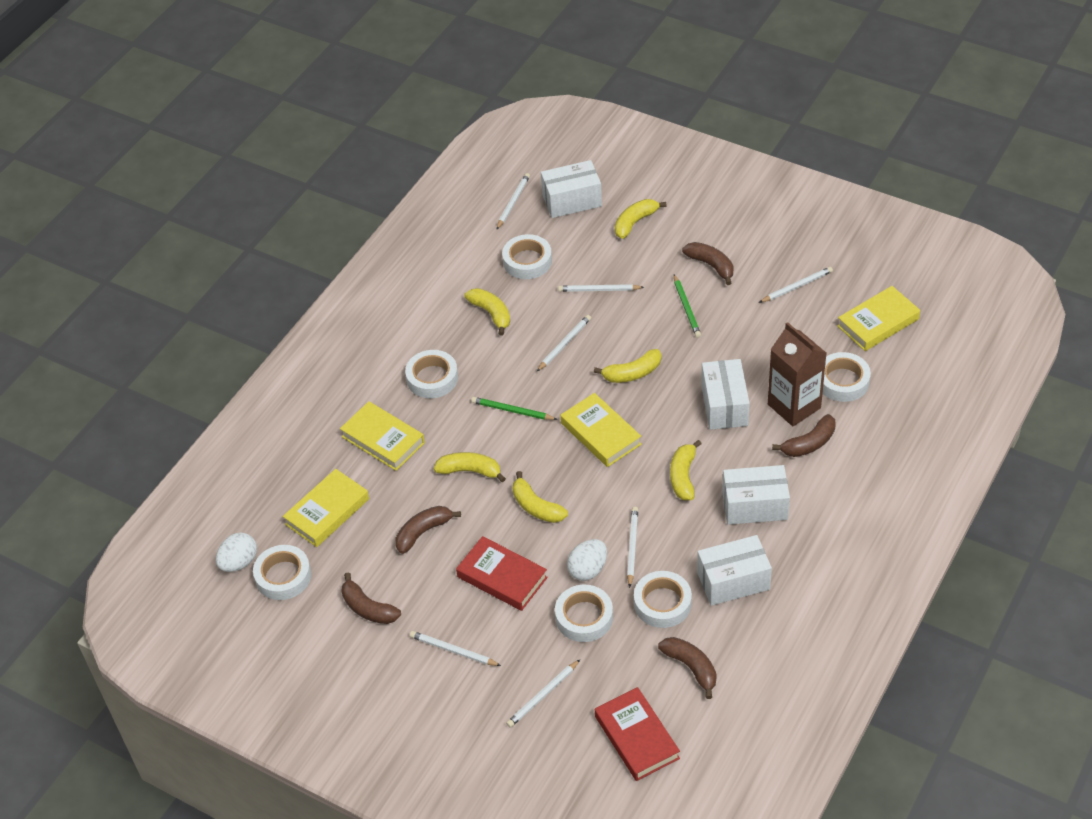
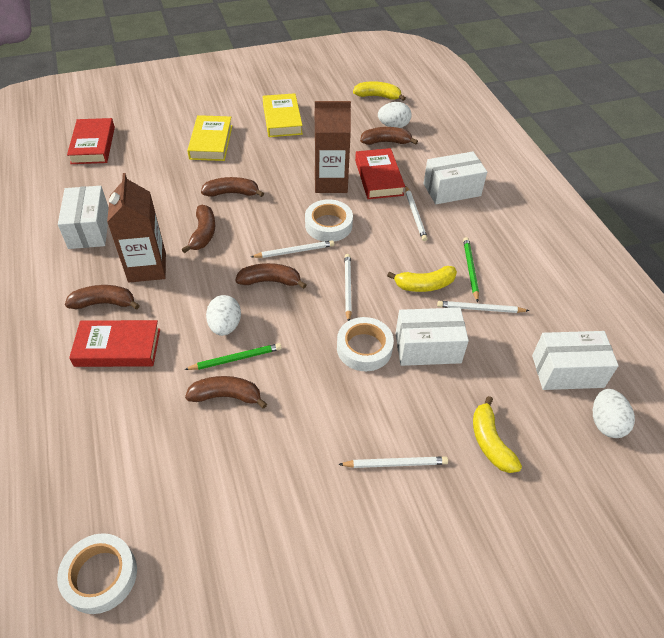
brown banana: 5 -> 6
brown carton: 1 -> 2
red book: 2 -> 3
white egg: 2 -> 3
white pencil: 7 -> 5
white tape: 6 -> 3
yellow banana: 6 -> 3
yellow book: 4 -> 2

